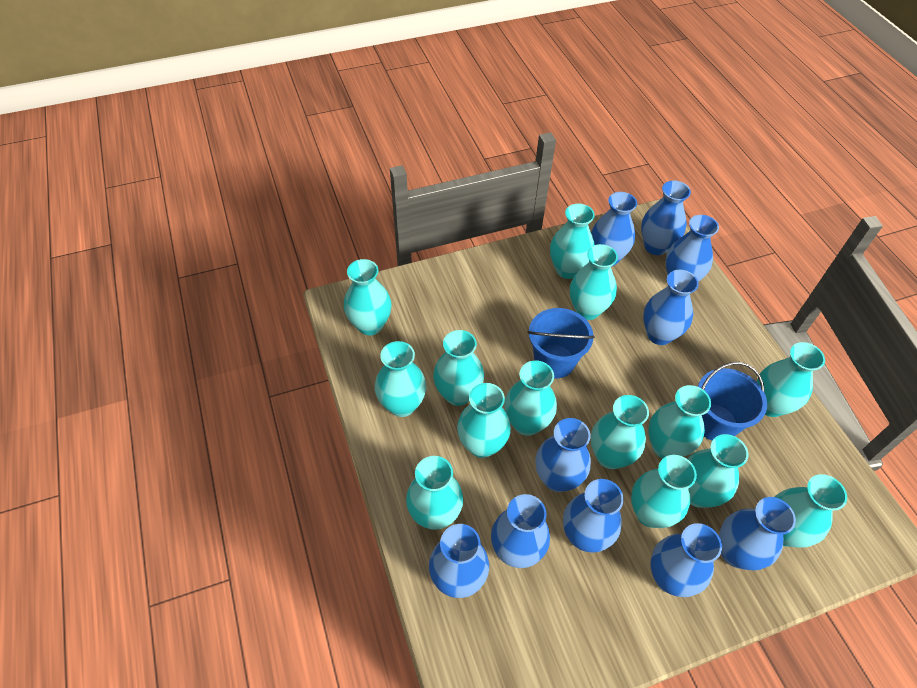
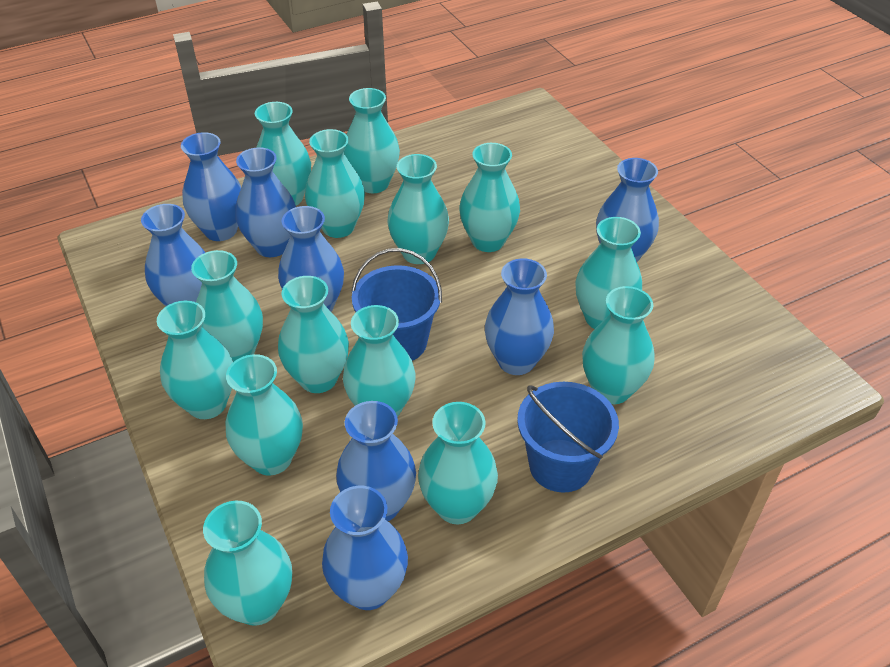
blue vase: 10 -> 8

